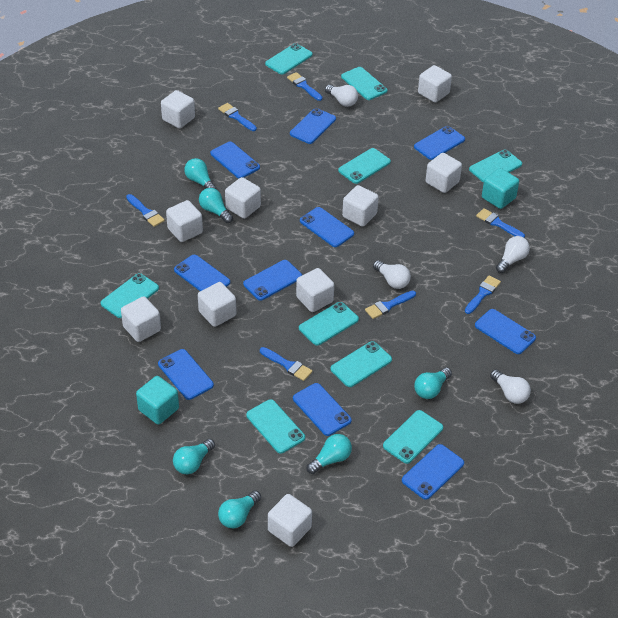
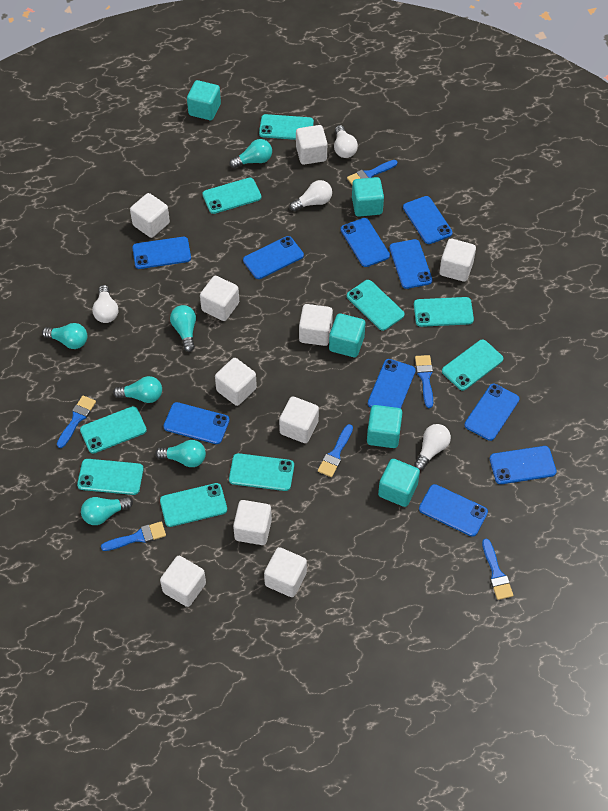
blue brush: 7 -> 6
turquoise cube: 2 -> 5

